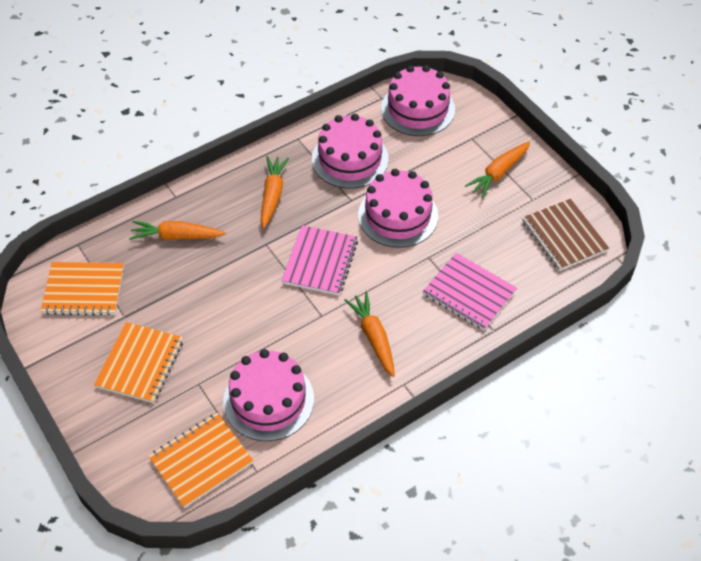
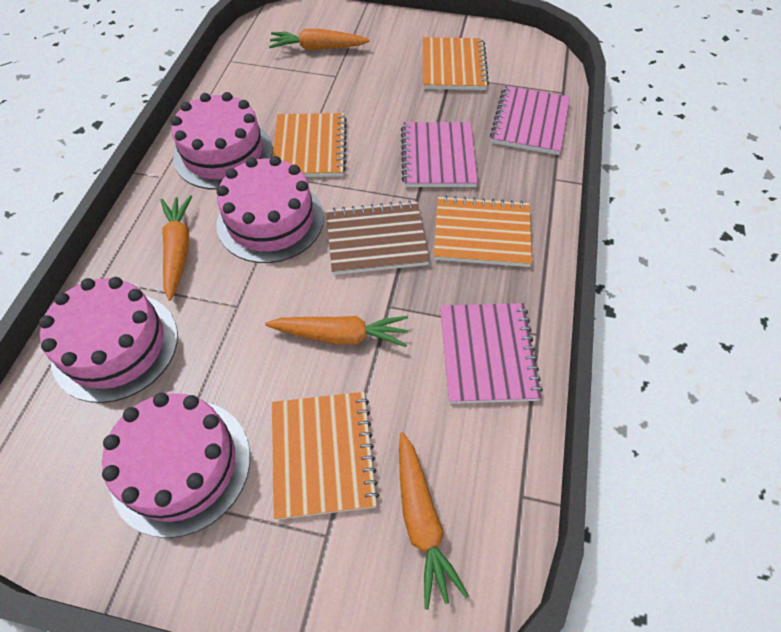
orange notebook: 3 -> 4
pink notebook: 2 -> 3

